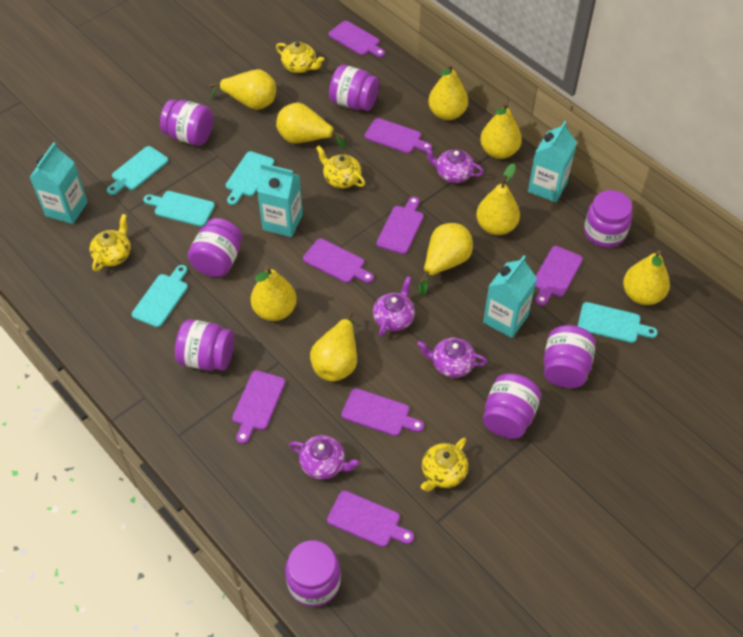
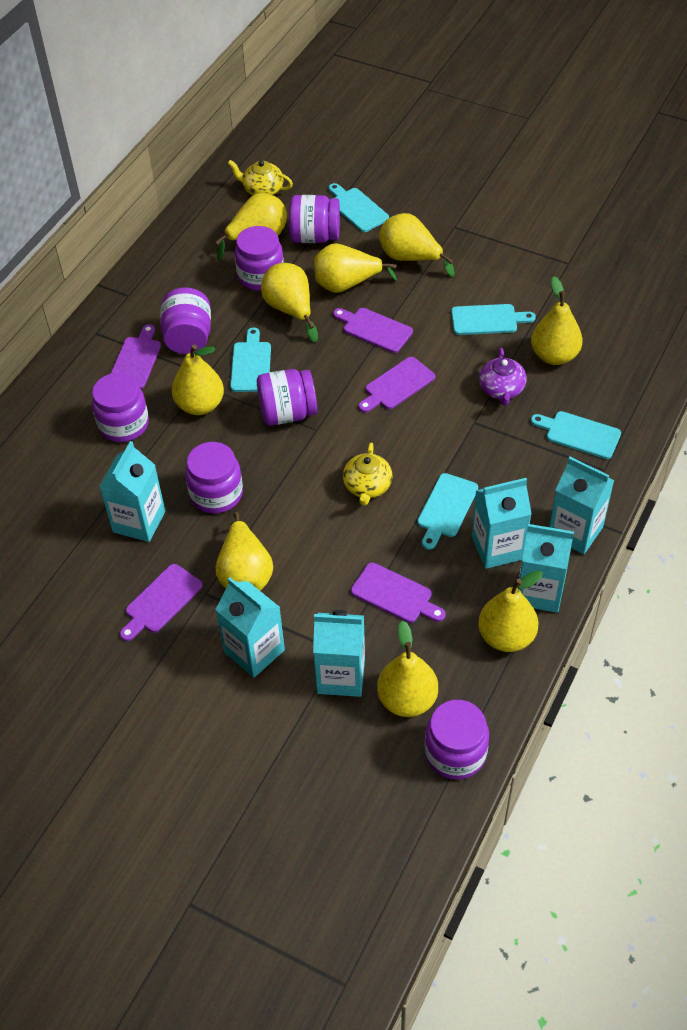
purple cutting board: 8 -> 5
purple jar: 8 -> 7
purple teapot: 4 -> 1
turquoise carton: 4 -> 6
yellow teapot: 4 -> 2

